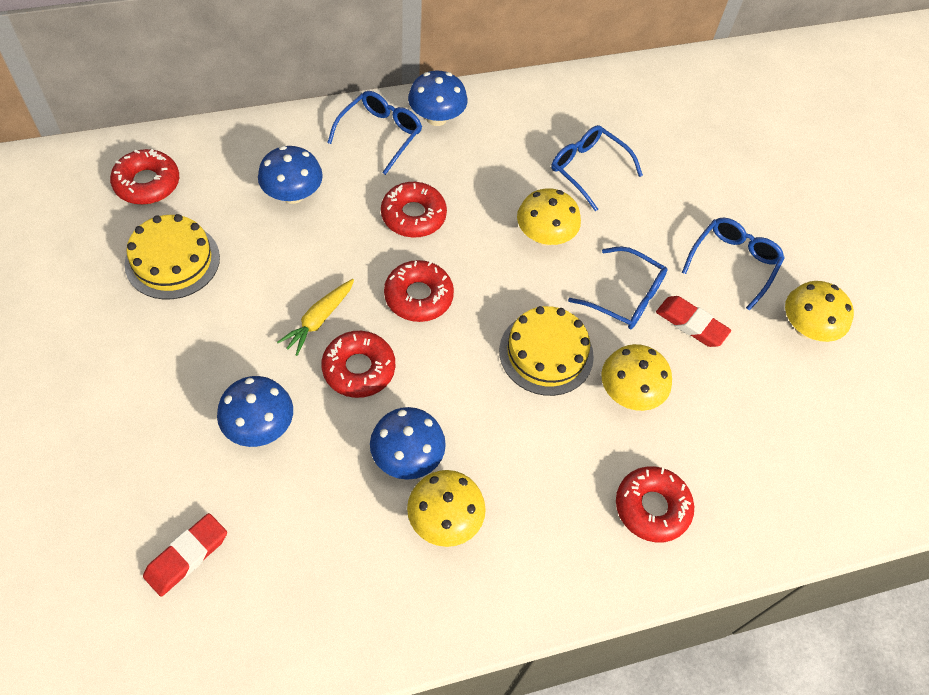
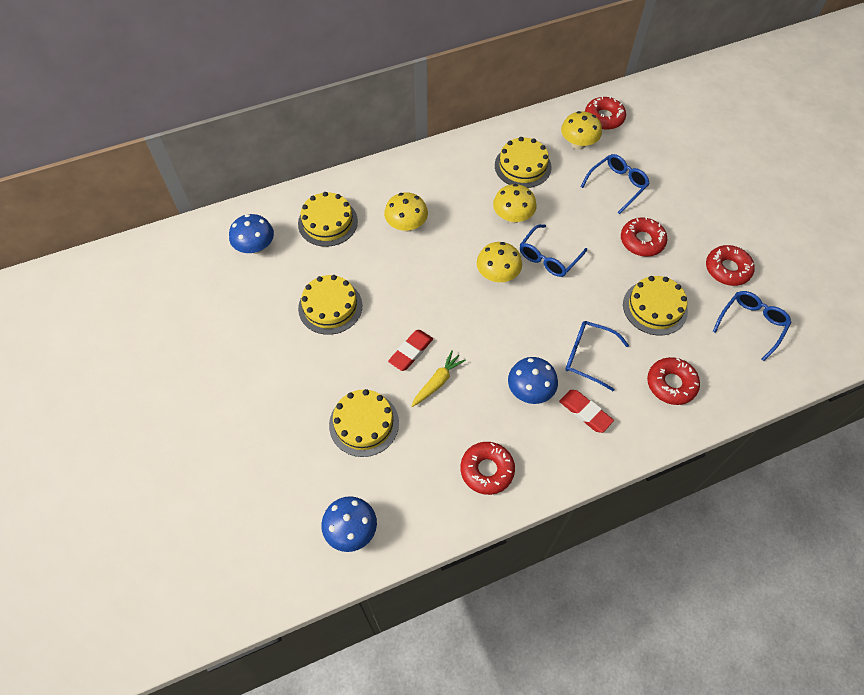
blue mushroom: 4 -> 3
yellow cake: 2 -> 5

